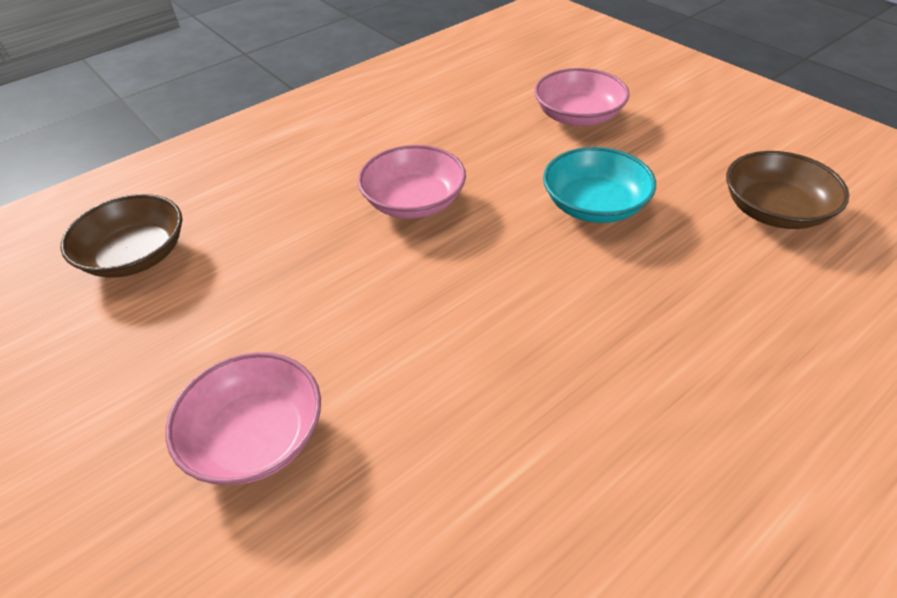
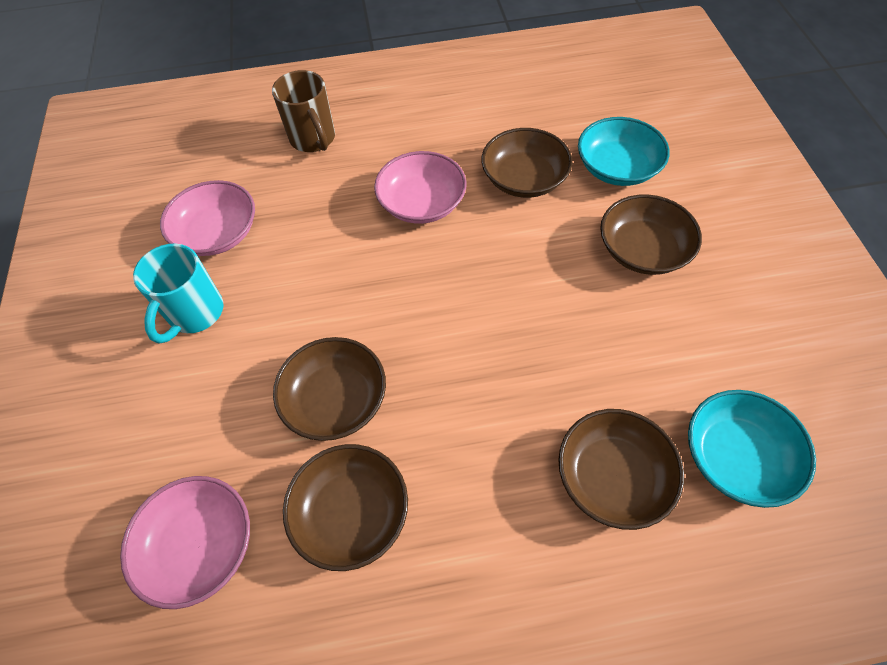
brown bowl: 2 -> 5
brown mug: 0 -> 1
turquoise bowl: 1 -> 2
turquoise mug: 0 -> 1

